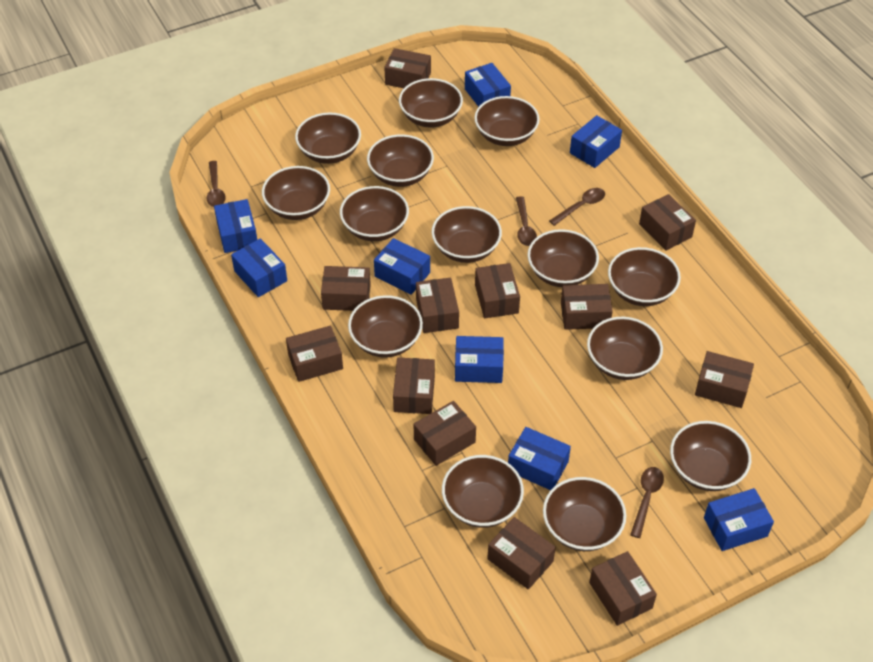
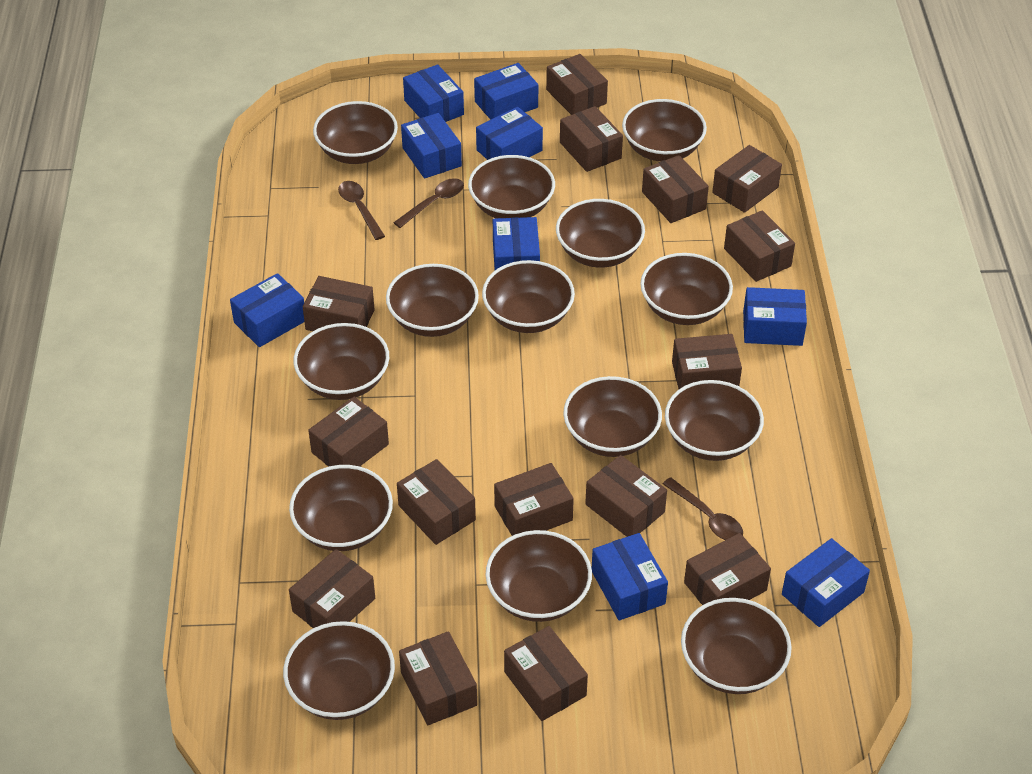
blue box: 8 -> 9
brown box: 12 -> 15
brown spoon: 4 -> 3

